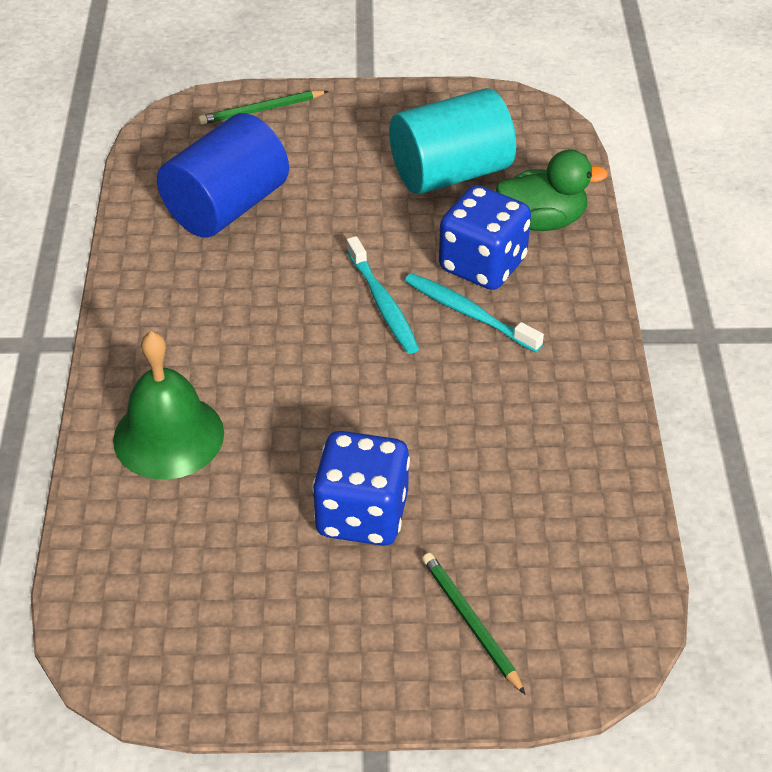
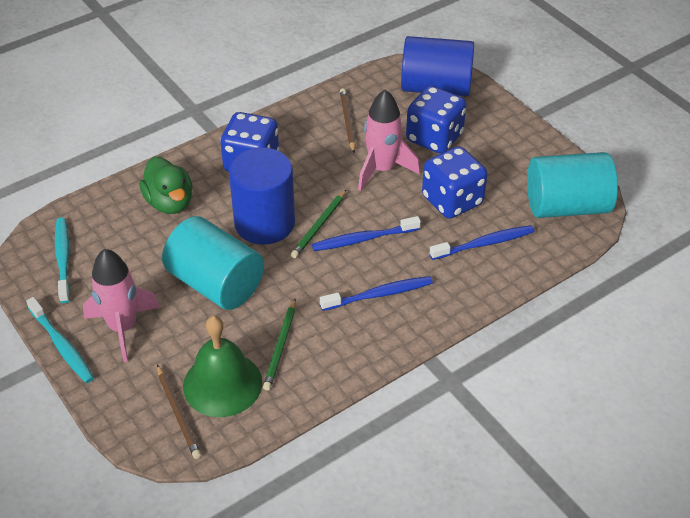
blue cylinder: 1 -> 2
blue dice: 2 -> 3
blue toothbrush: 0 -> 3
brown pencil: 0 -> 2
pink rocket: 0 -> 2
turquoise cylinder: 1 -> 2

